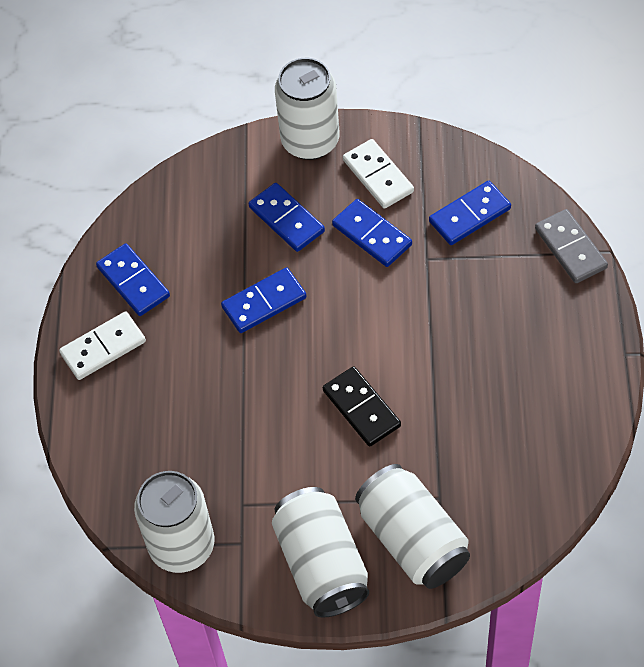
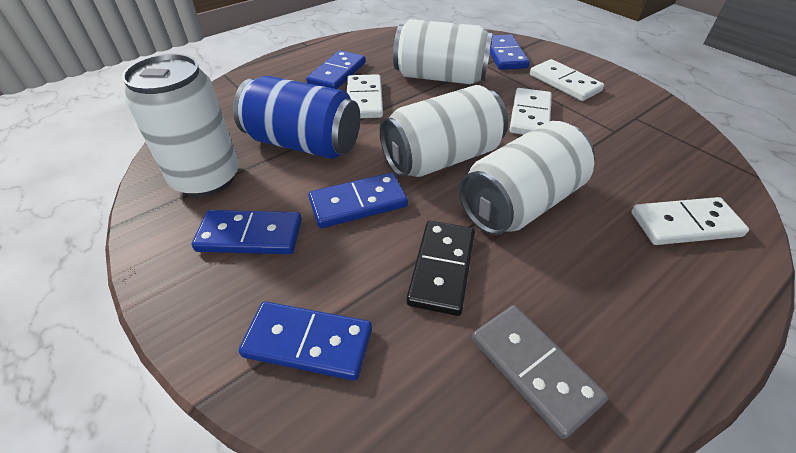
blue can: 0 -> 1
white domino: 2 -> 4

